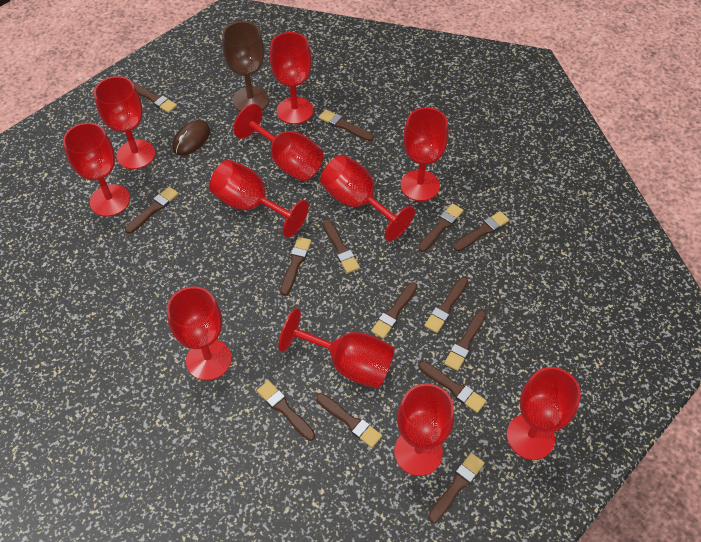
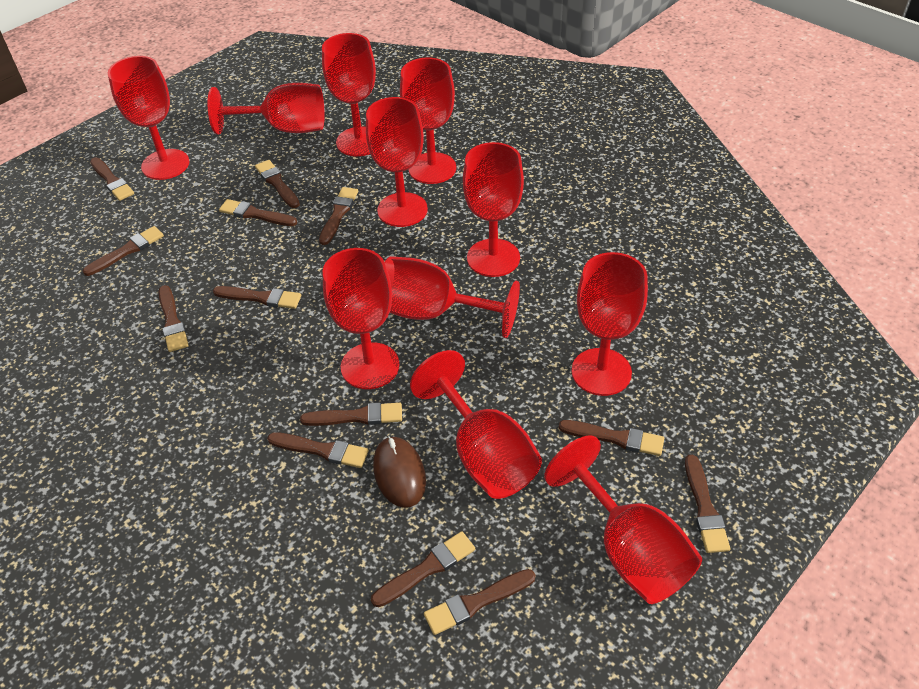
brown brush: 14 -> 13
brown goblet: 1 -> 0

